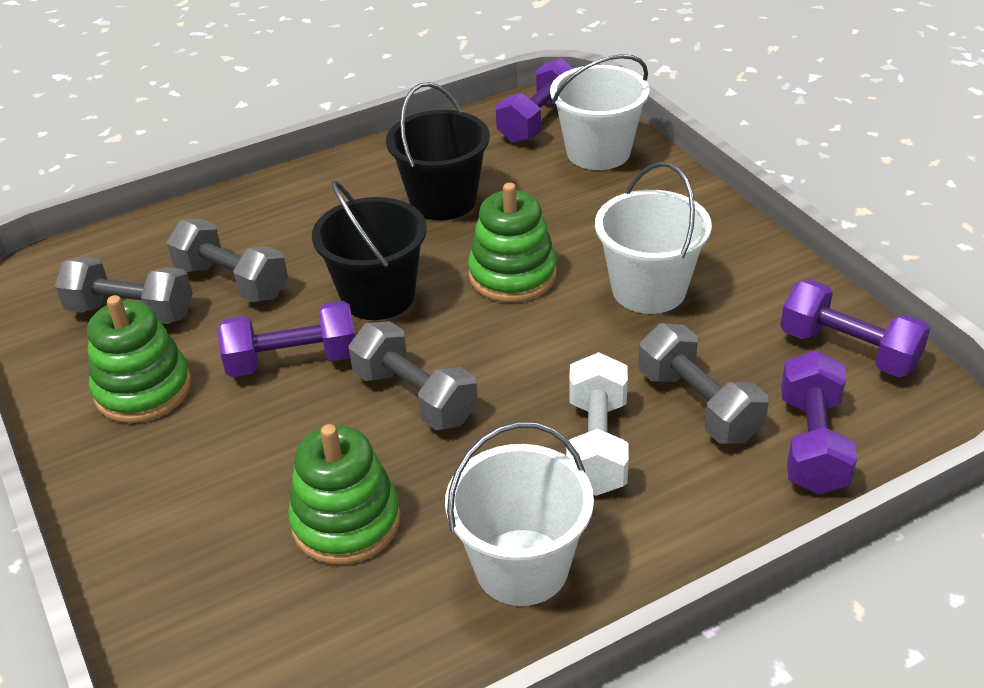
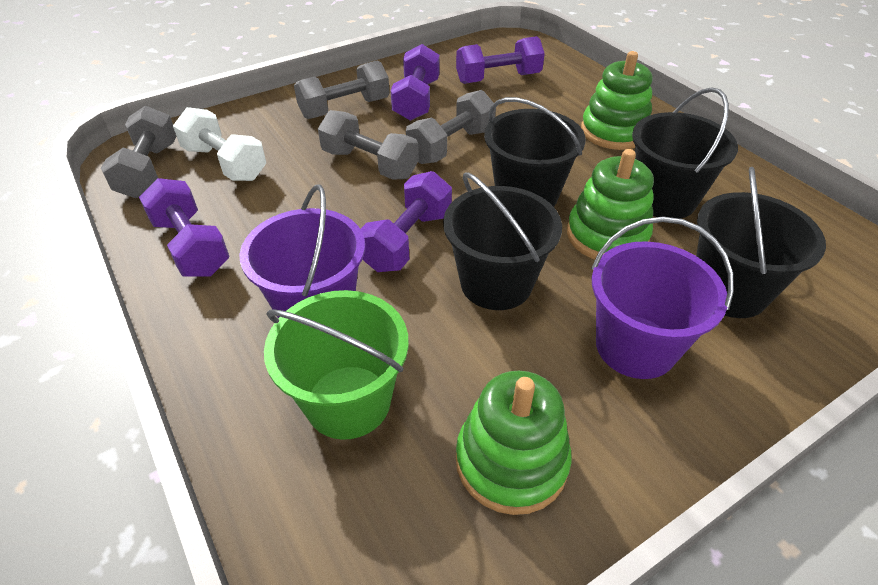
black bucket: 2 -> 4
green bucket: 0 -> 1
purple bucket: 0 -> 2
white bucket: 3 -> 0

